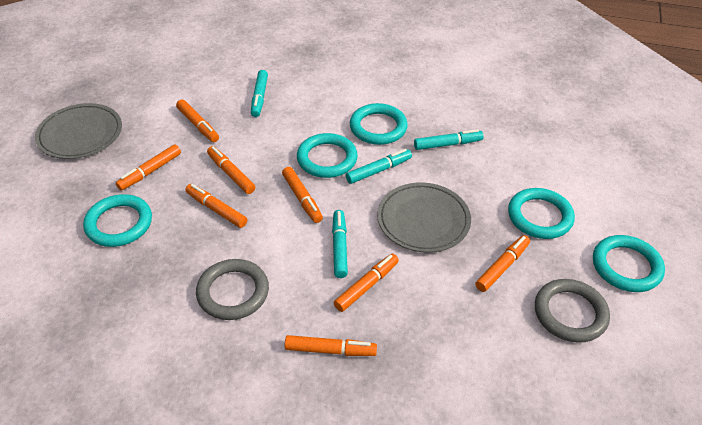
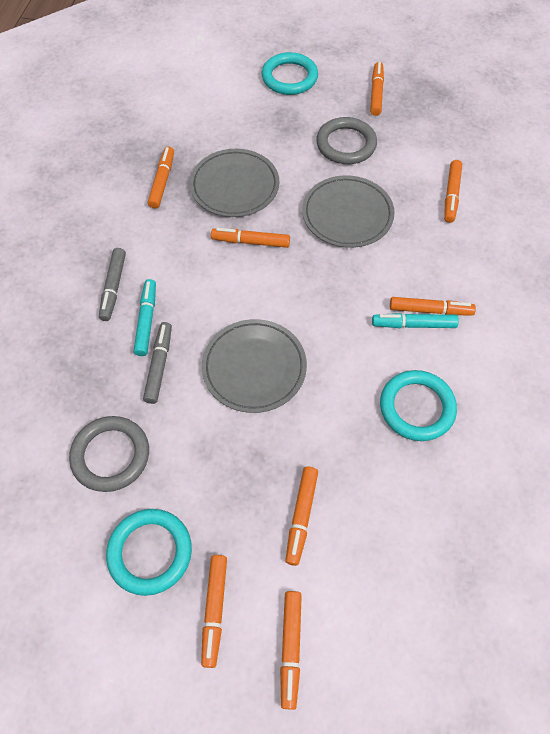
grey marker: 0 -> 2
grey plate: 2 -> 3
turquoise marker: 4 -> 2
turquoise ring: 5 -> 3

